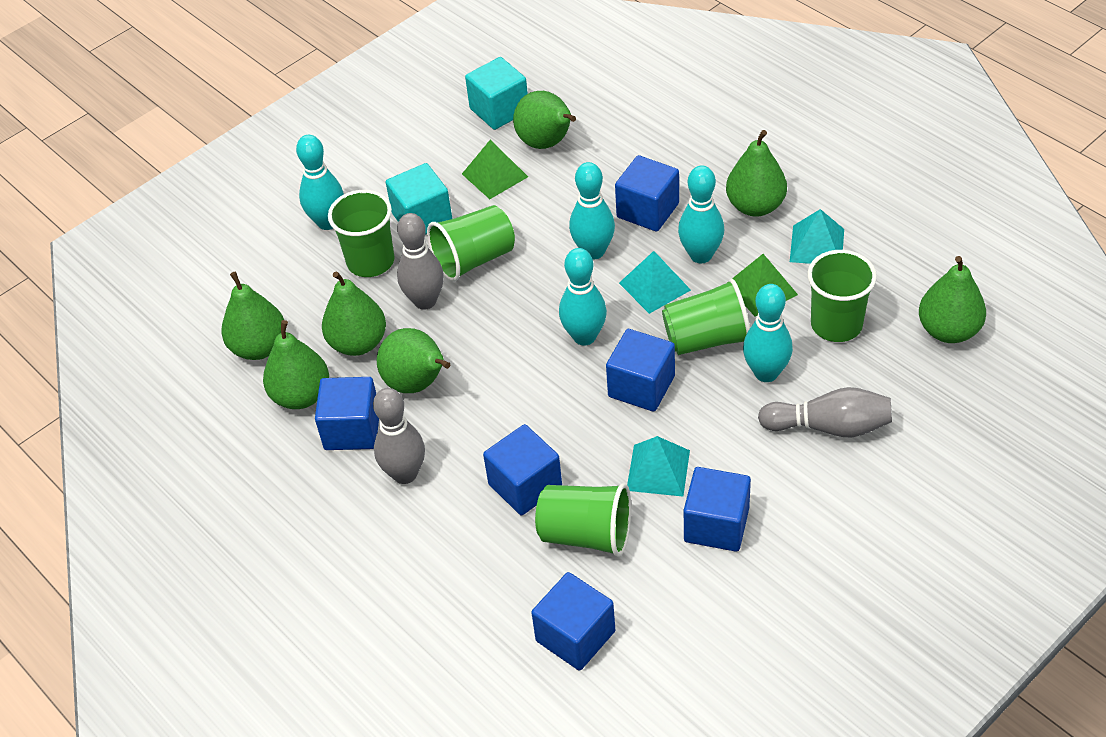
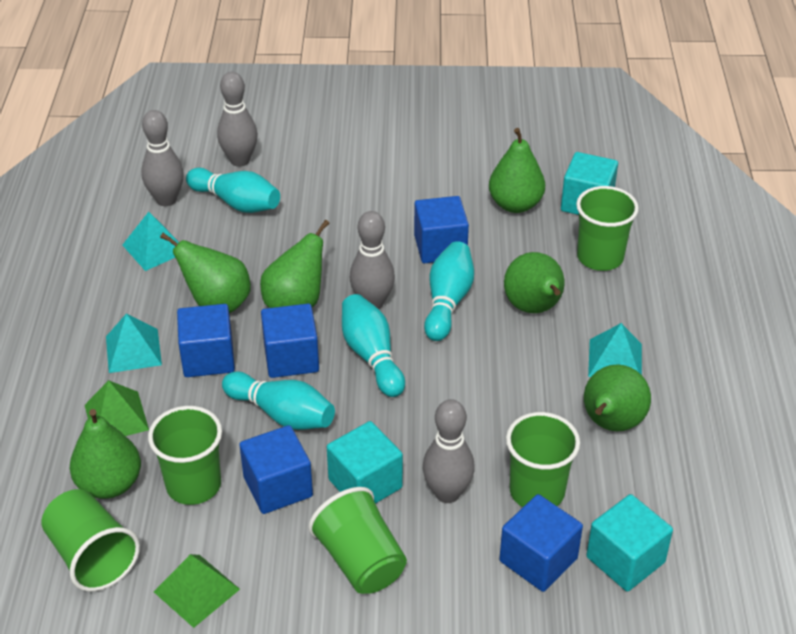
blue cube: 6 -> 5
green pear: 7 -> 6
grey bowling pin: 3 -> 4
turquoise bowling pin: 5 -> 4
turquoise cube: 2 -> 3

